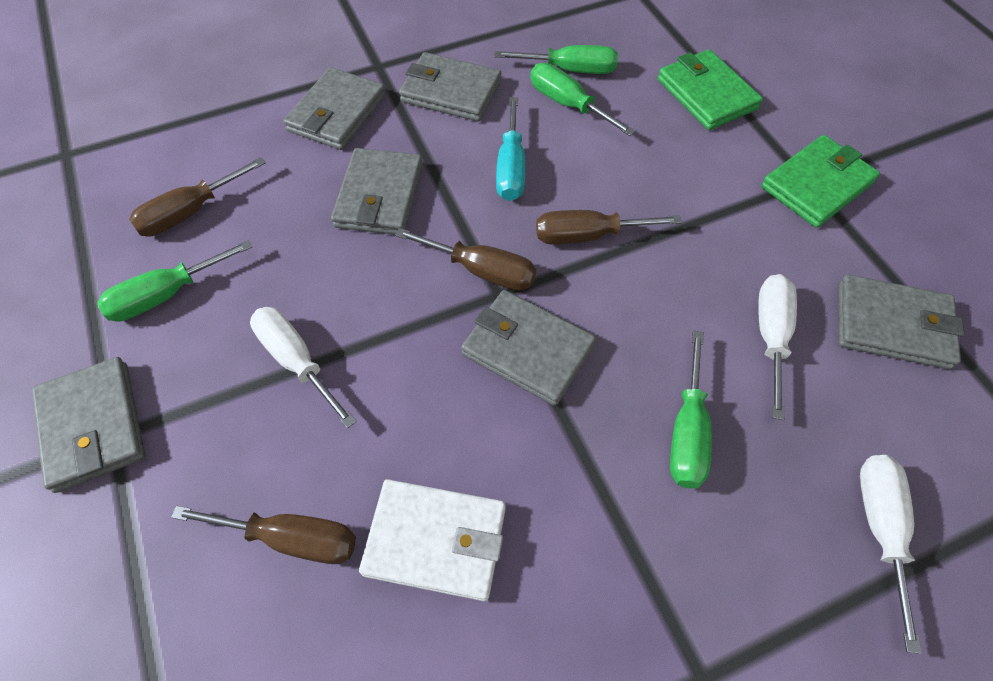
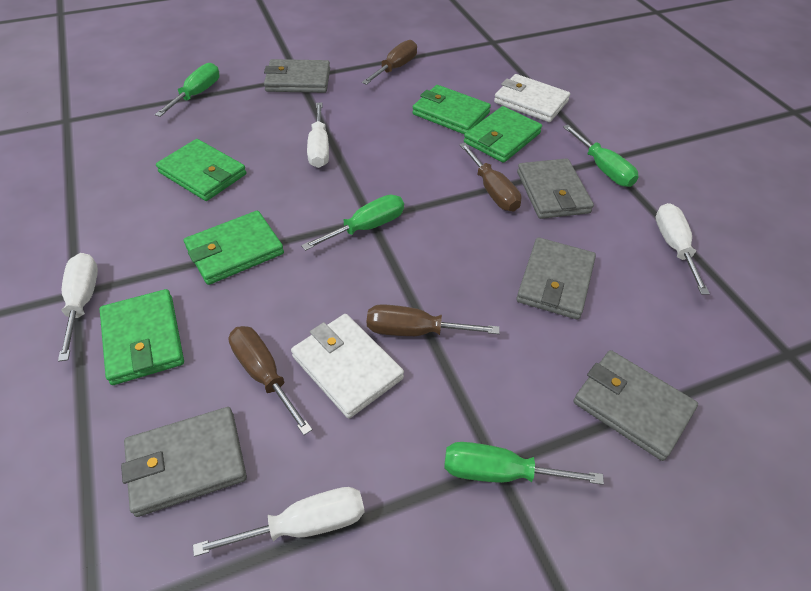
green wallet: 2 -> 5
grey wallet: 6 -> 5
turquoise screwdriver: 1 -> 0
white screwdriver: 3 -> 4
white wallet: 1 -> 2

